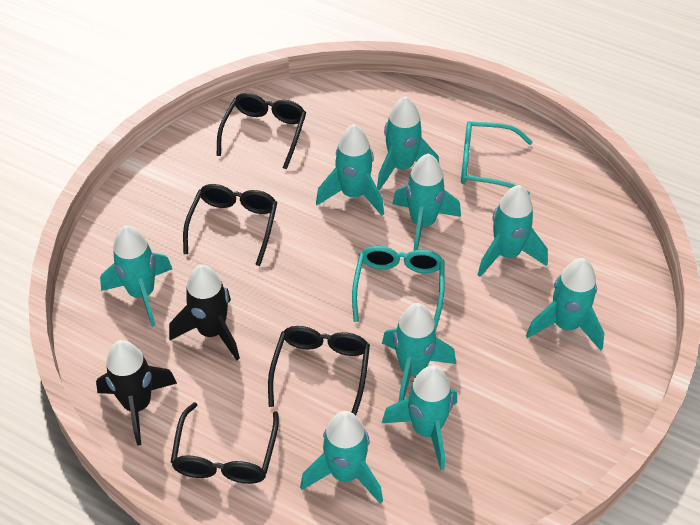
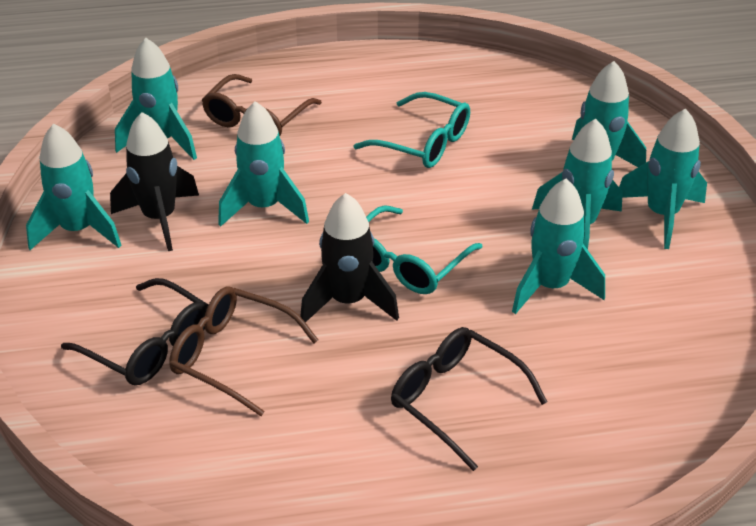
black glasses: 4 -> 2
brown glasses: 0 -> 2
turquoise rocket: 9 -> 7

